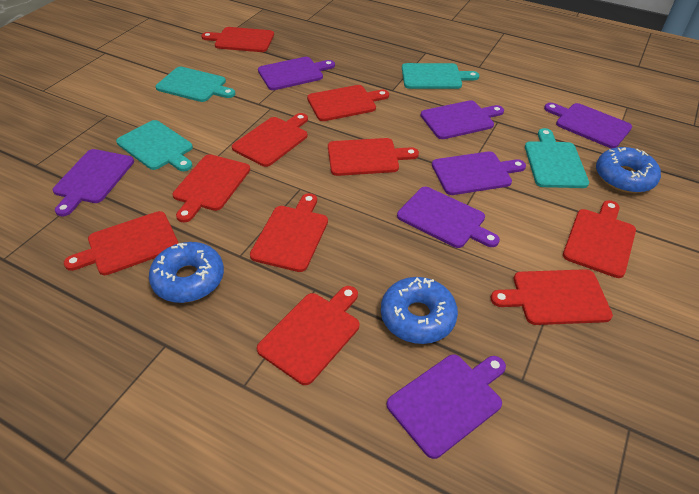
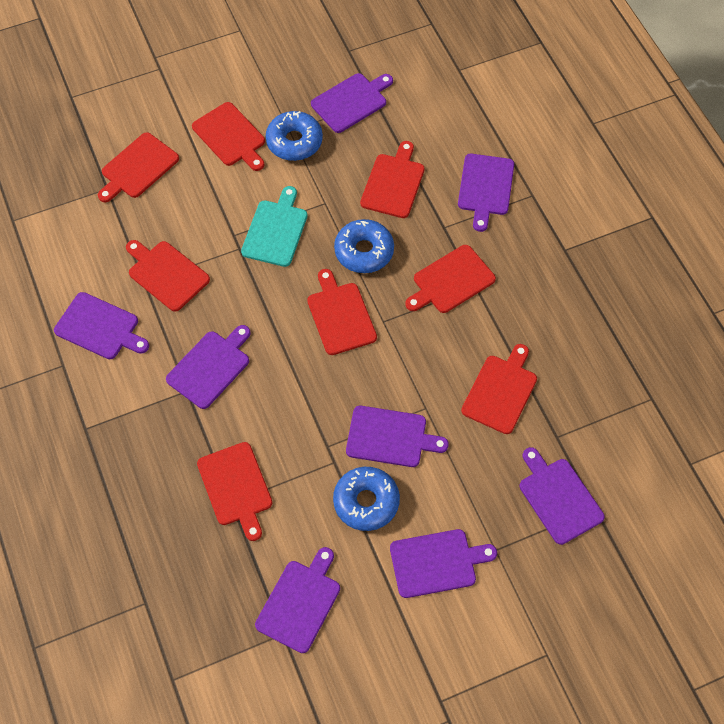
purple cutting board: 7 -> 8
red cutting board: 10 -> 8
turquoise cutting board: 4 -> 1

